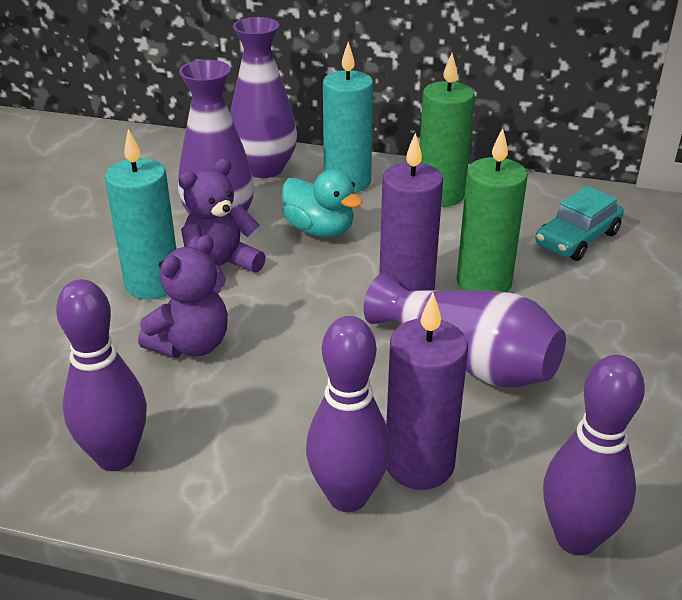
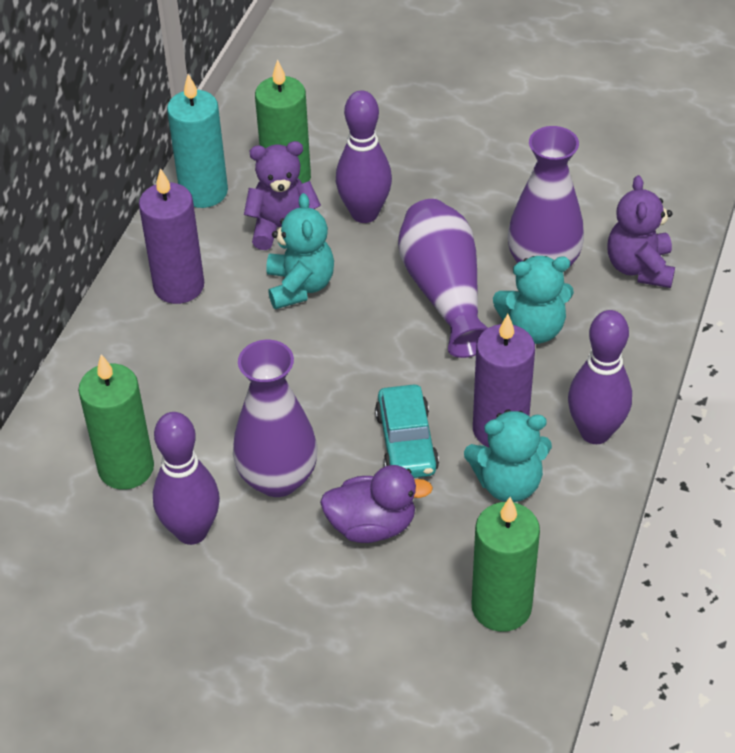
green candle: 2 -> 3
purple duck: 0 -> 1
turquoise candle: 2 -> 1
turquoise duck: 1 -> 0
turquoise teddy bear: 0 -> 3

